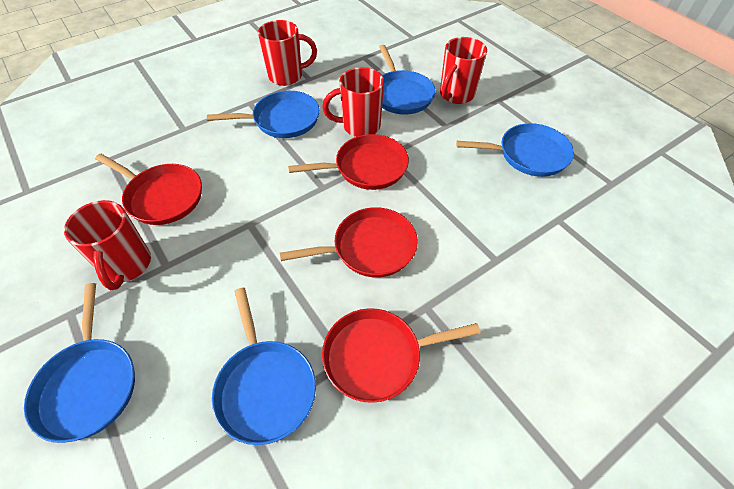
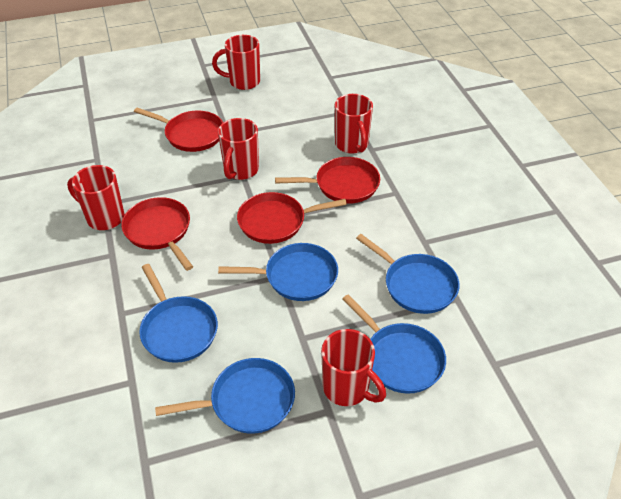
red mug: 4 -> 5

